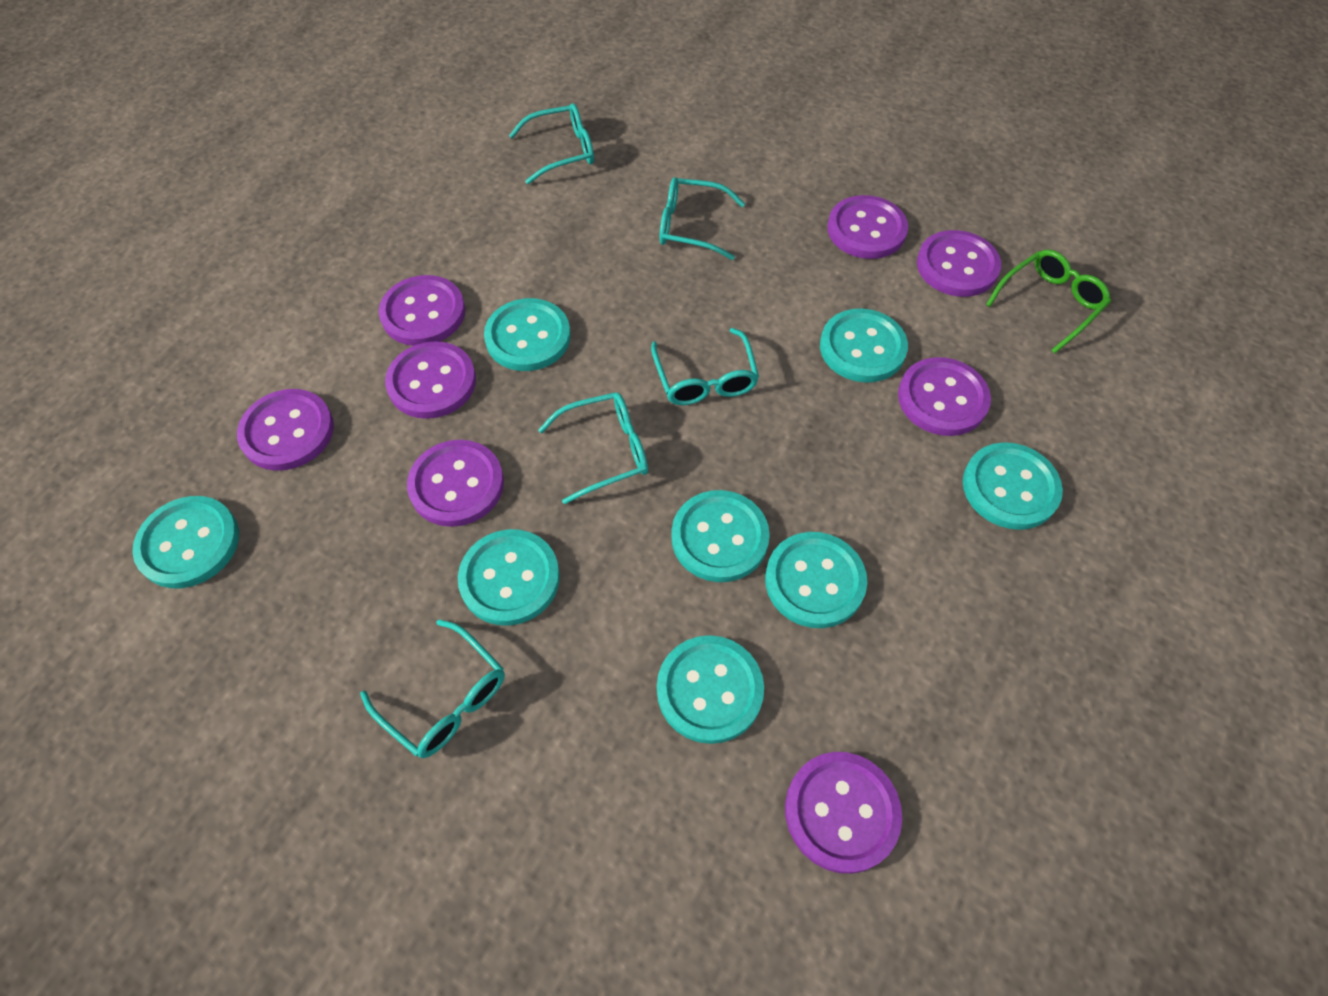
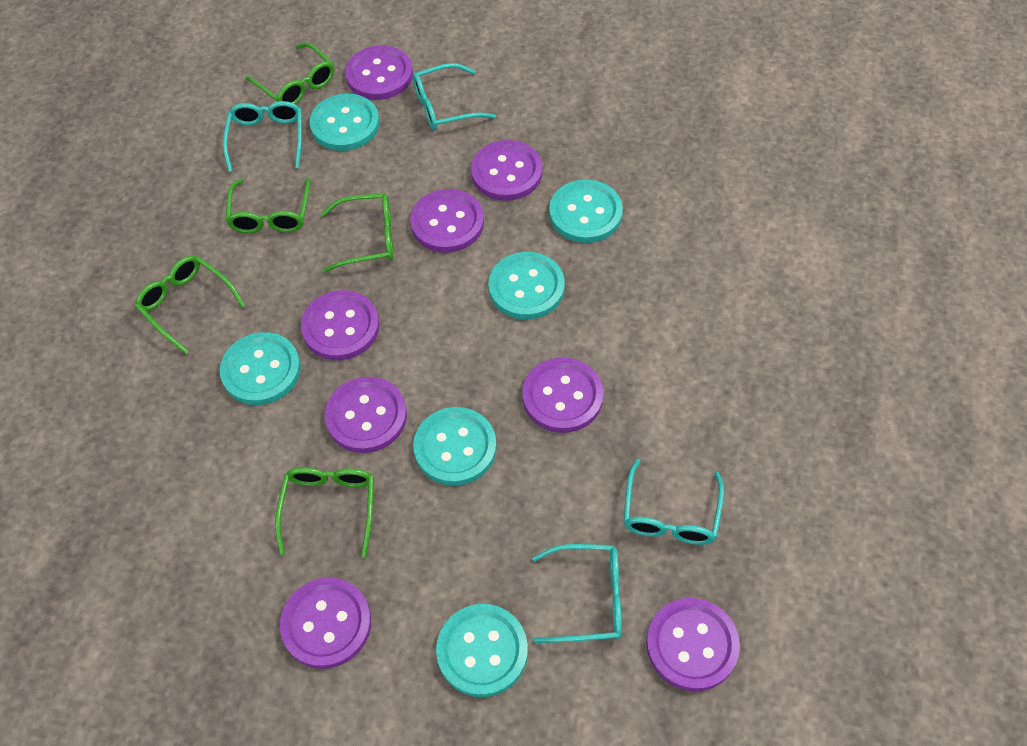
green glasses: 1 -> 5
turquoise button: 8 -> 6
turquoise glasses: 5 -> 4

